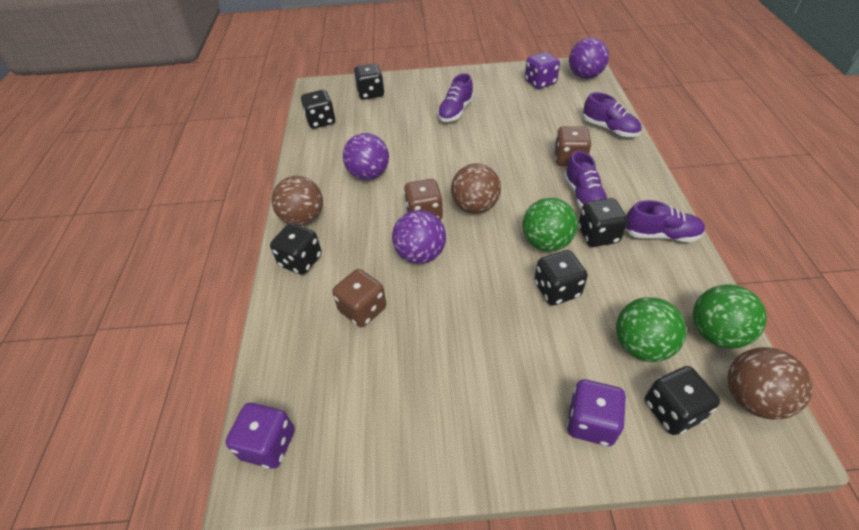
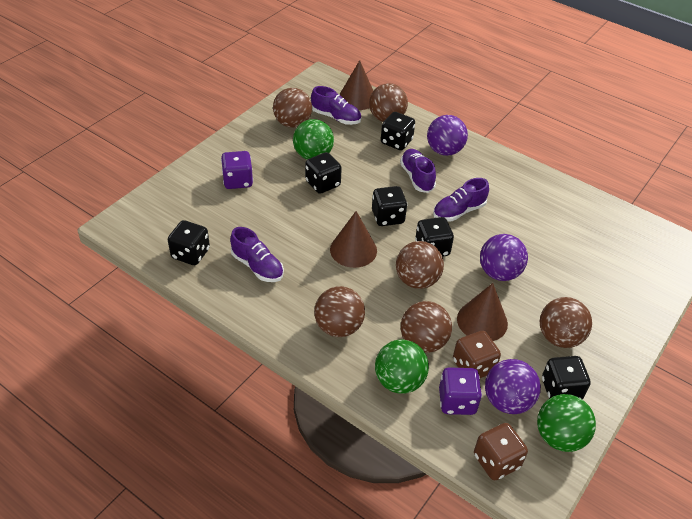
brown ball: 3 -> 6
brown cone: 0 -> 3
brown dice: 3 -> 2
purple dice: 3 -> 2

